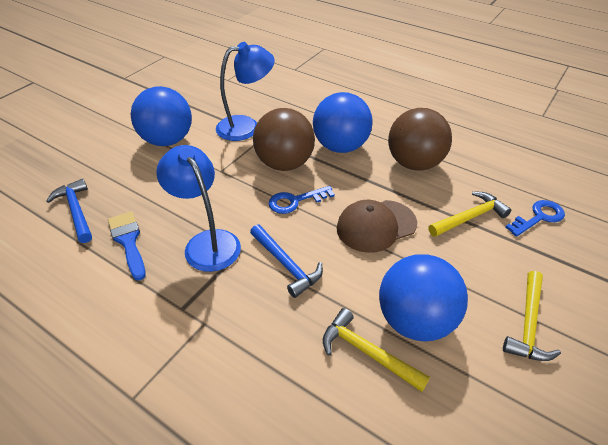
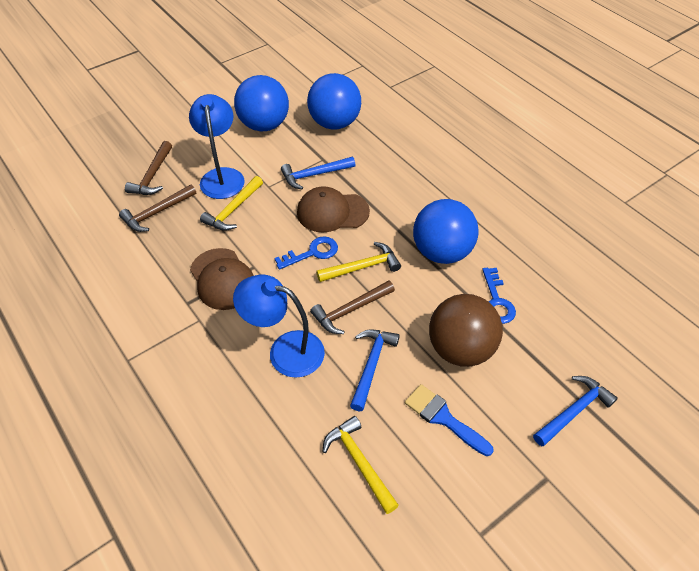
blue hammer: 2 -> 3
brown ball: 2 -> 1
brown cap: 1 -> 2
brown hammer: 0 -> 3

